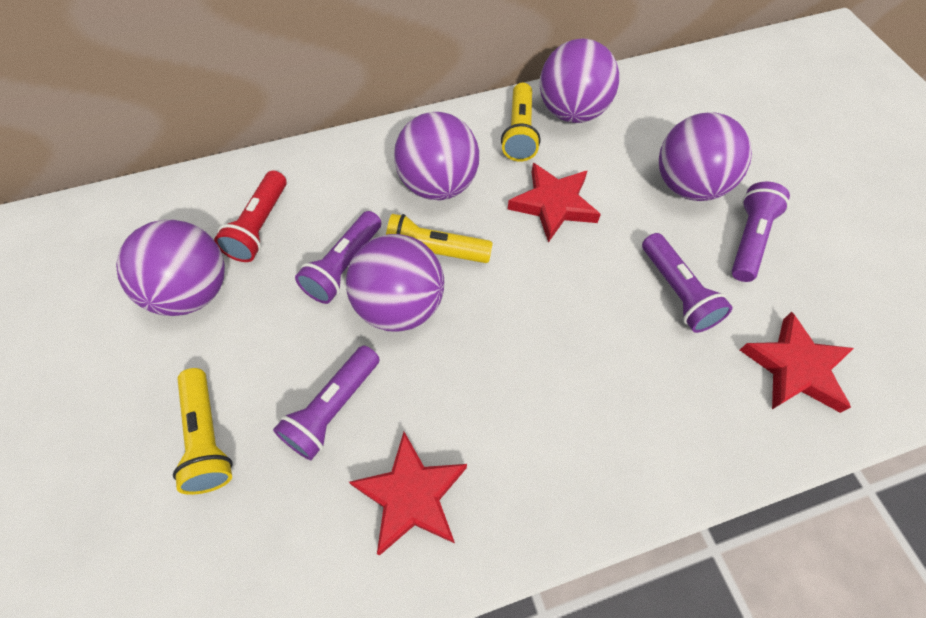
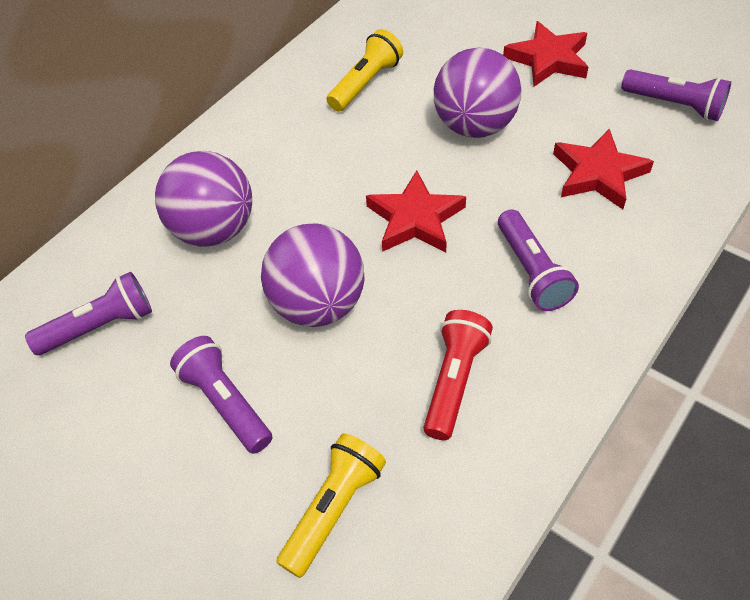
purple ball: 5 -> 3
yellow flashlight: 3 -> 2

